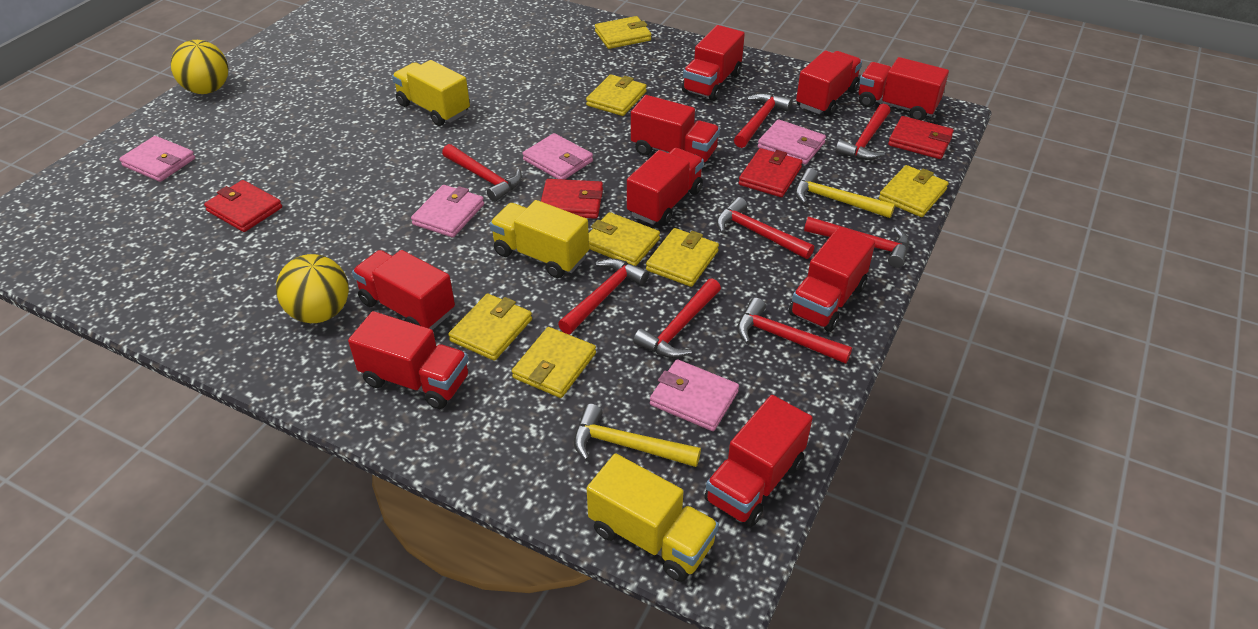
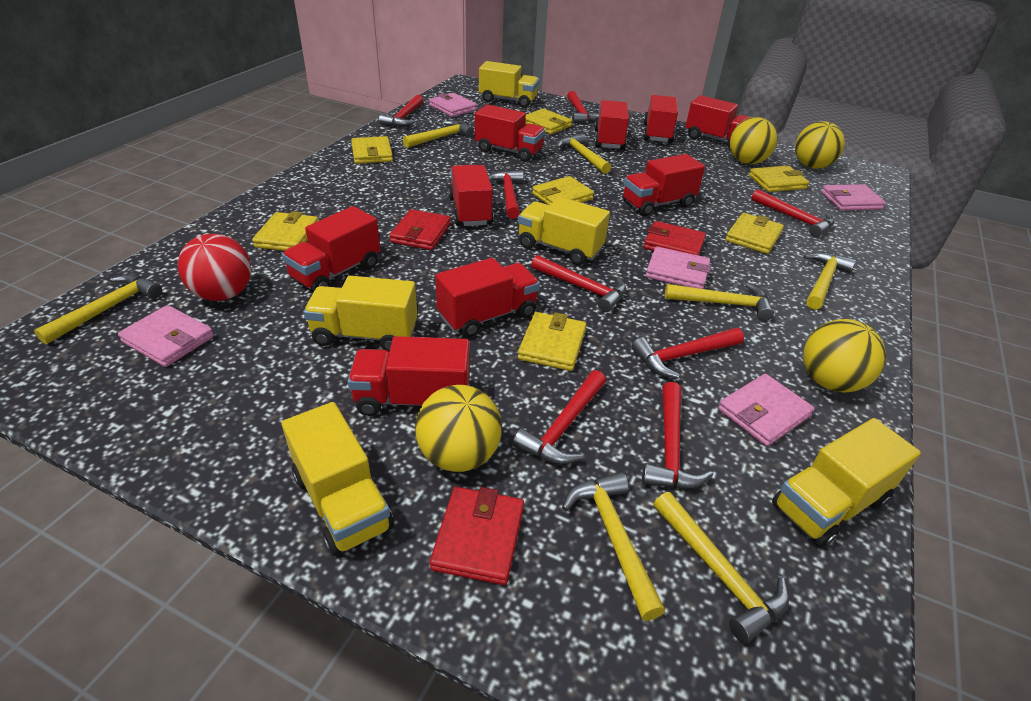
red ball: 0 -> 1
red wallet: 4 -> 3
yellow ball: 2 -> 4
yellow hammer: 2 -> 7
yellow truck: 3 -> 5

